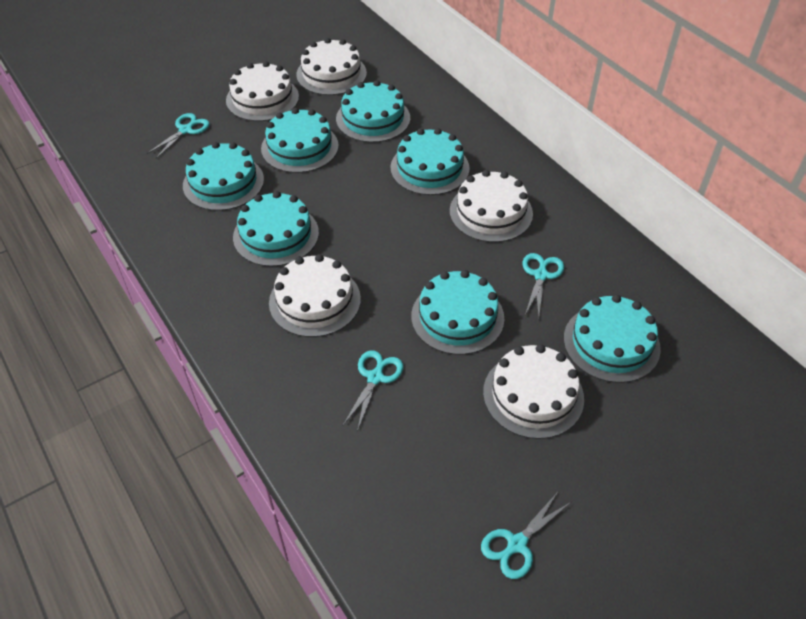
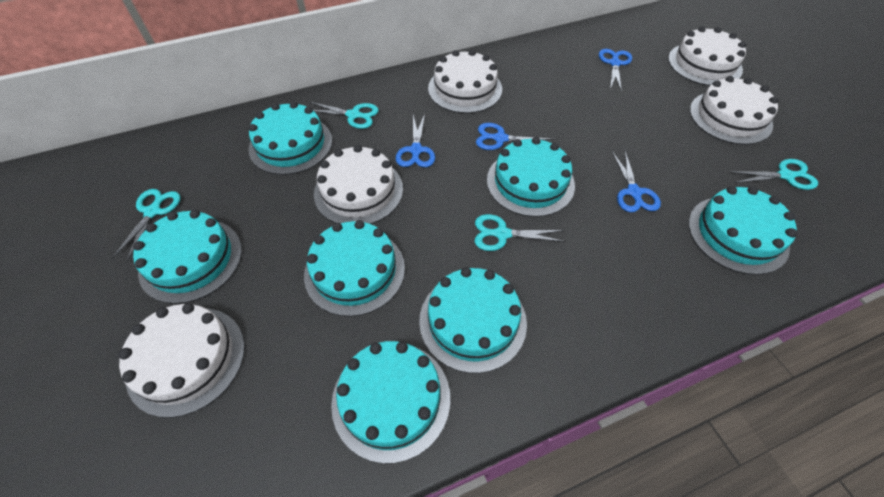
blue scissors: 0 -> 4

